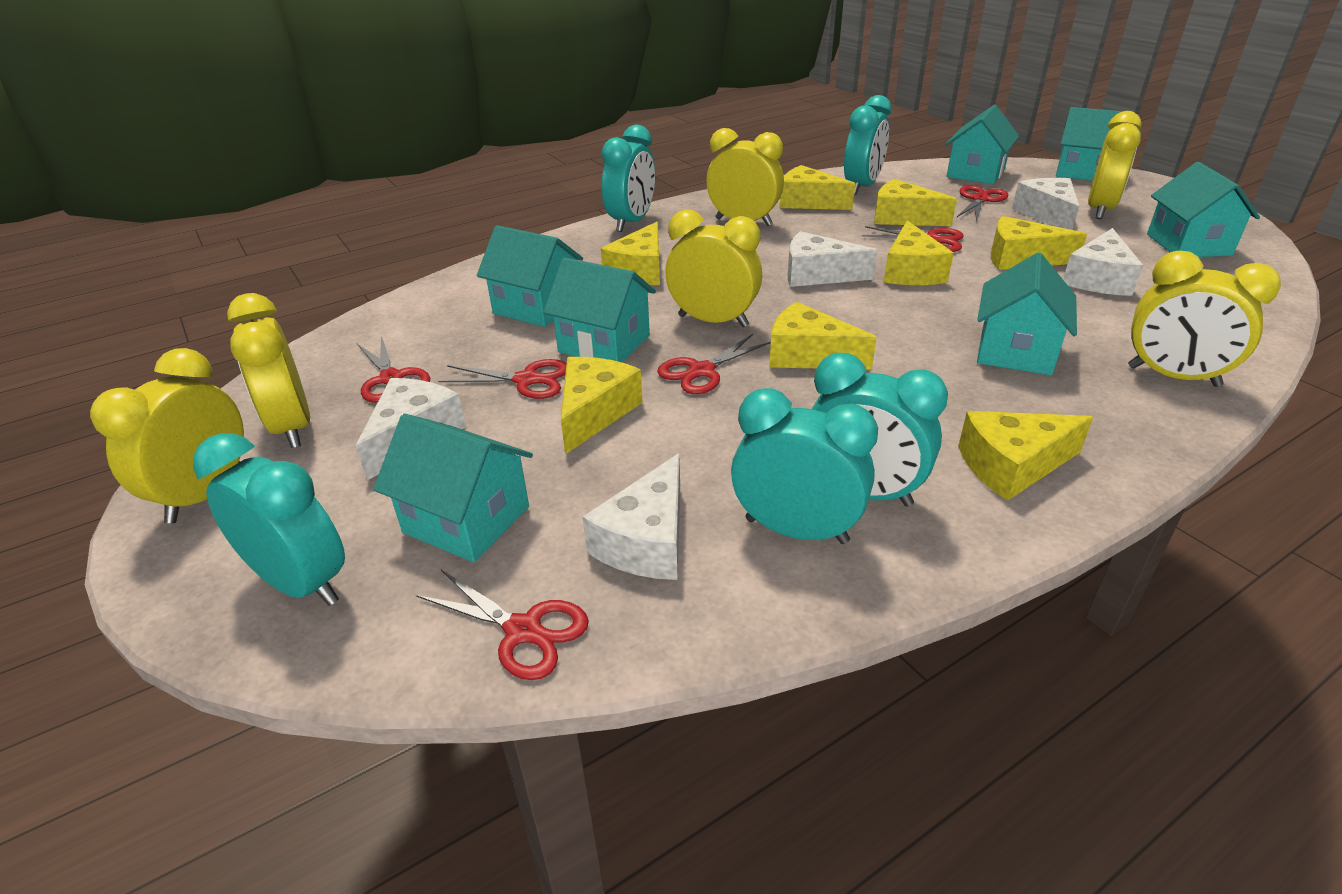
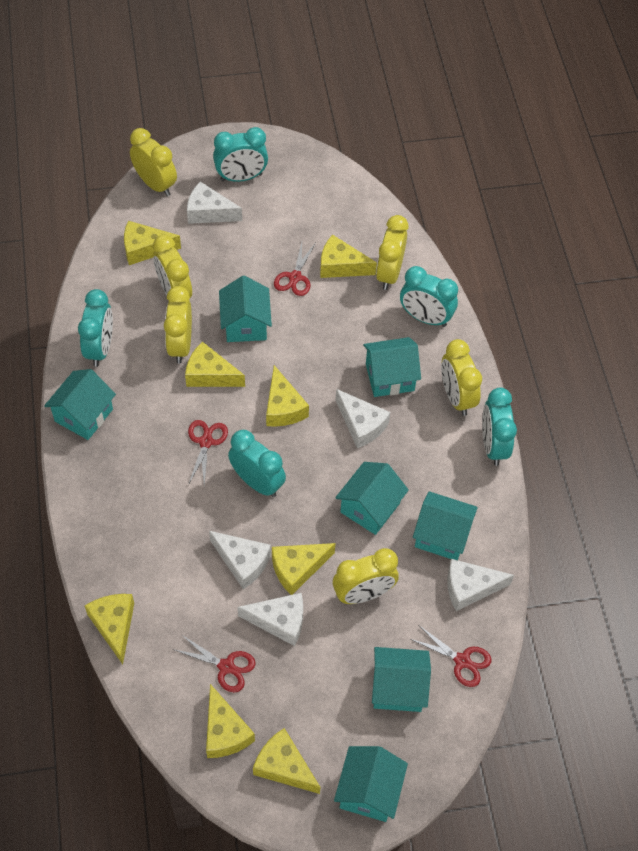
red scissors: 6 -> 4

